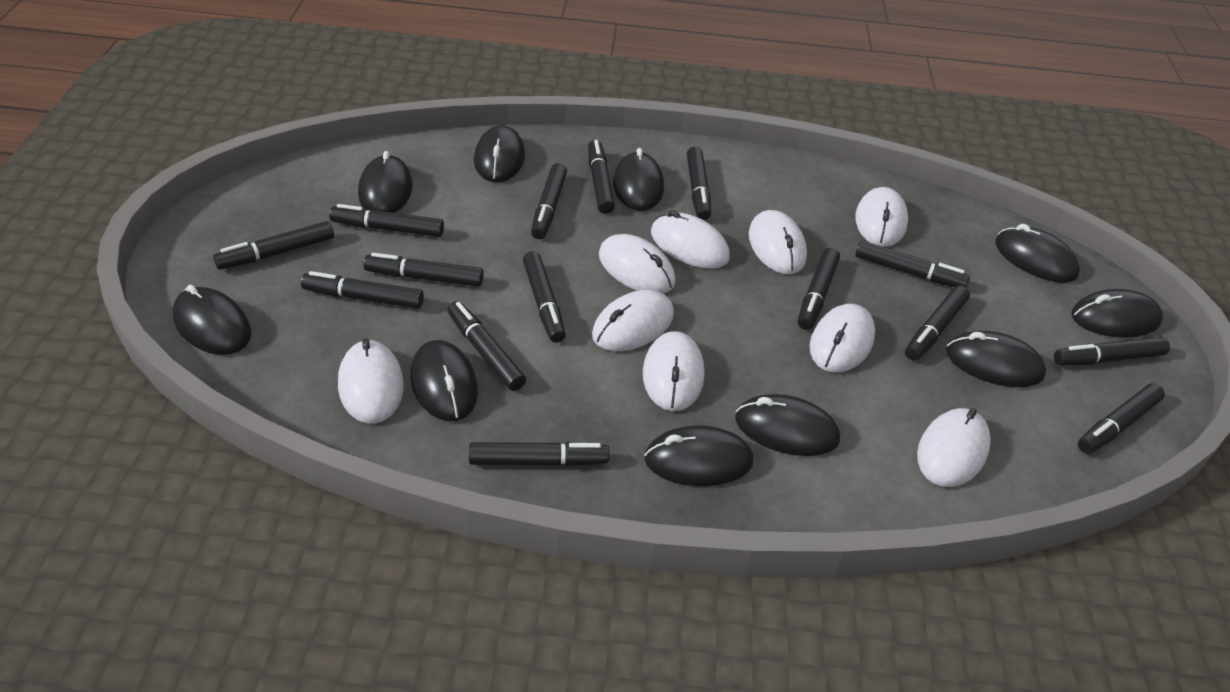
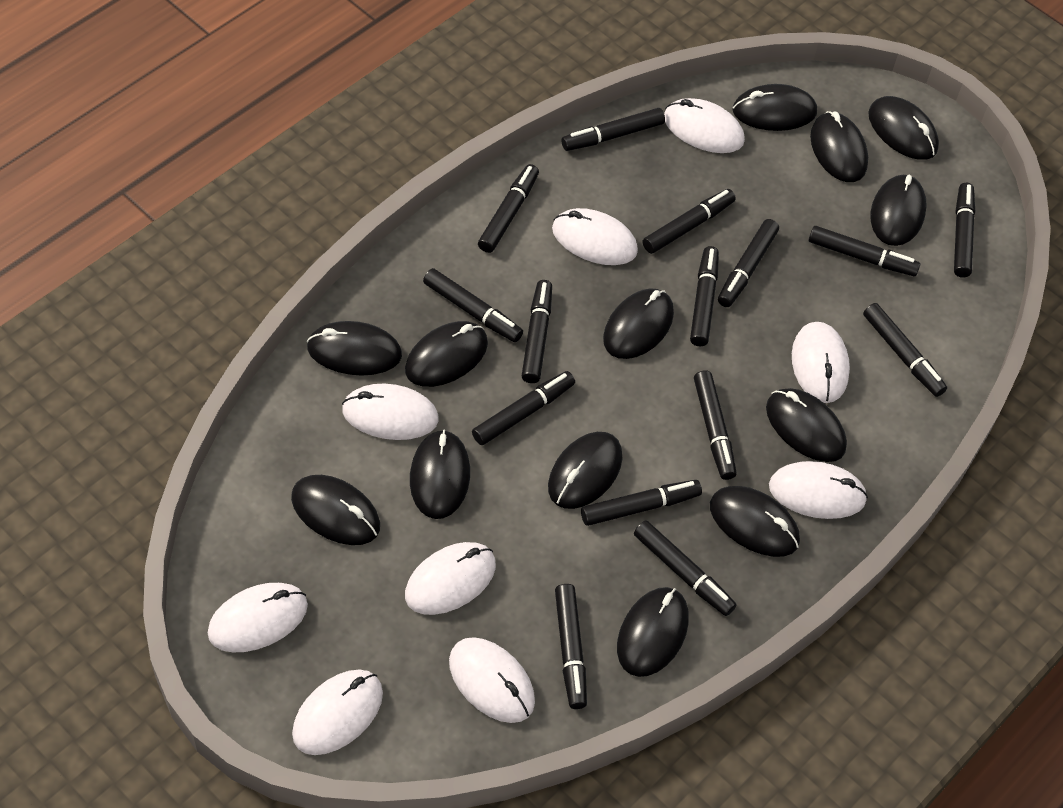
black mouse: 10 -> 13

